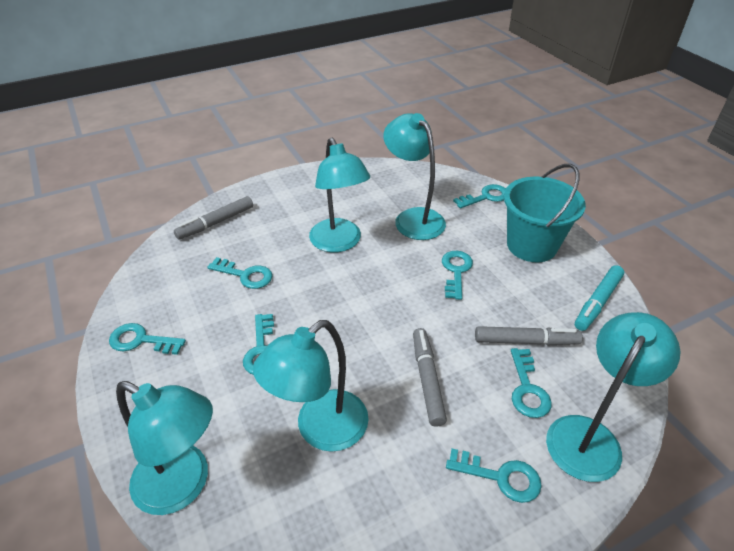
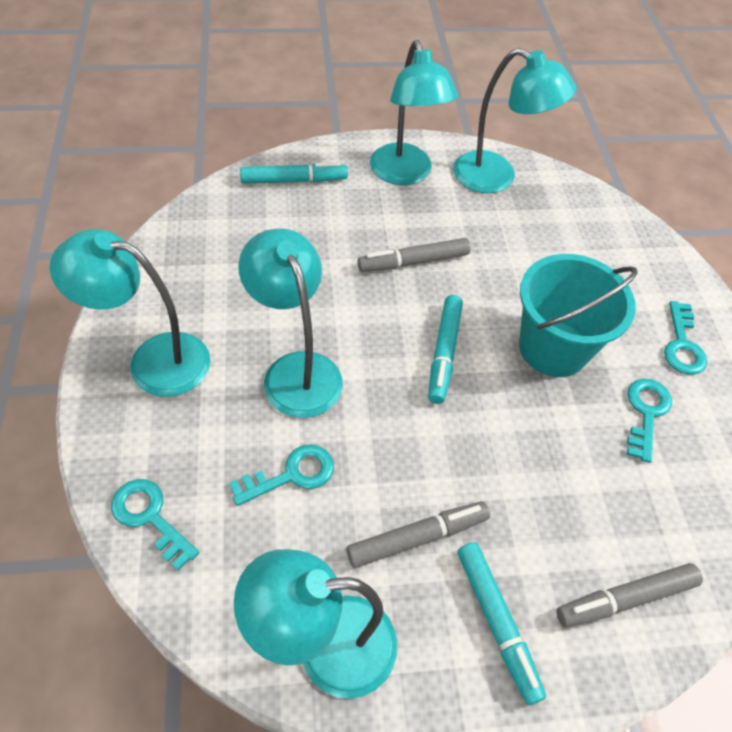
turquoise key: 7 -> 4
turquoise marker: 1 -> 3

